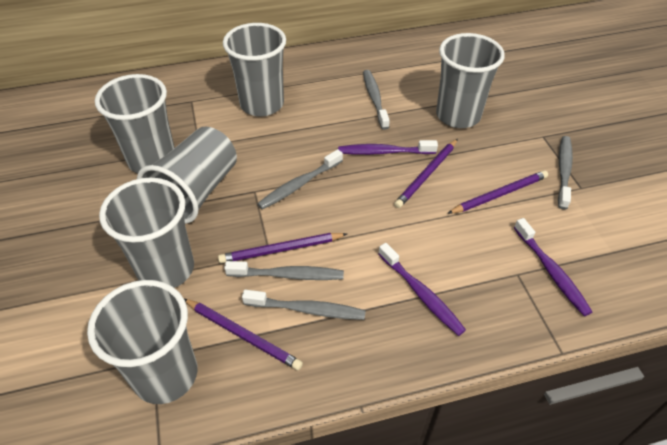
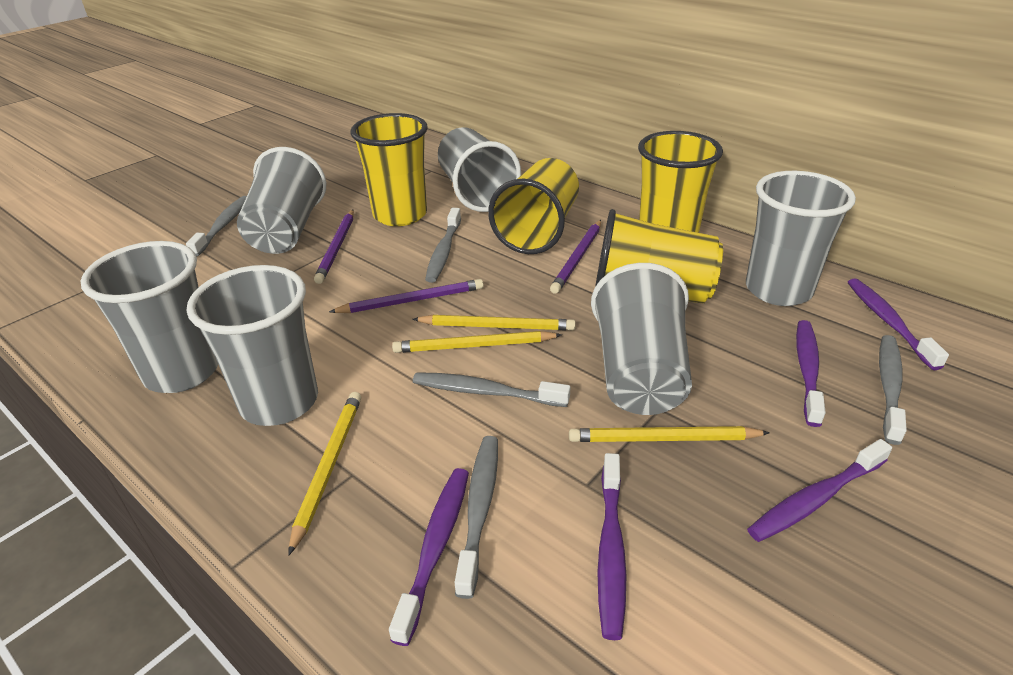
purple pencil: 4 -> 3
purple toothbrush: 3 -> 5
yellow cup: 0 -> 4
yellow pencil: 0 -> 4

